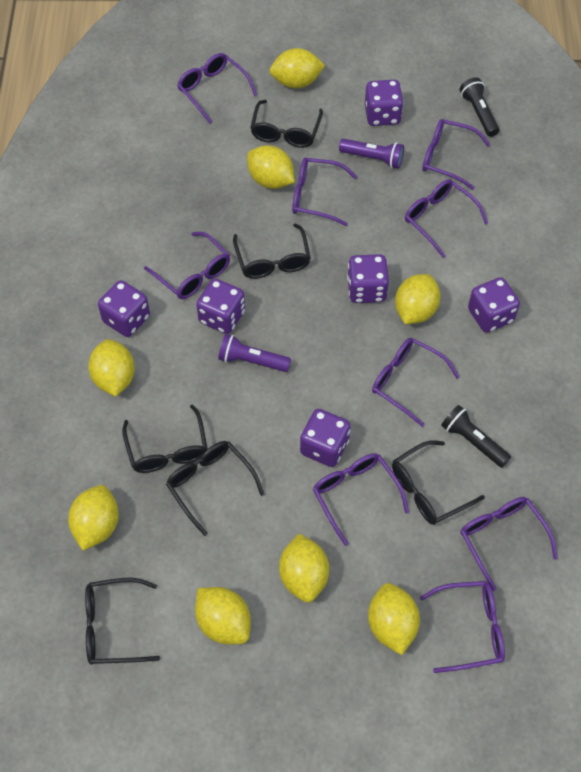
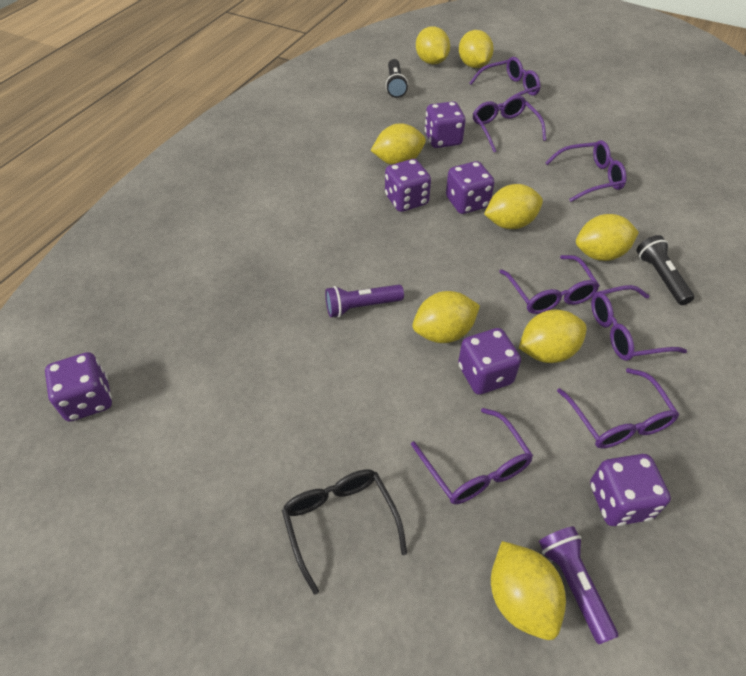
black glasses: 6 -> 1
purple glasses: 9 -> 7

